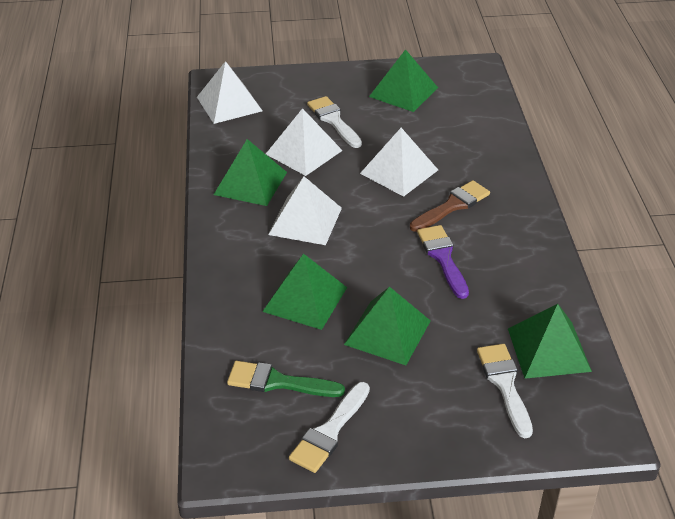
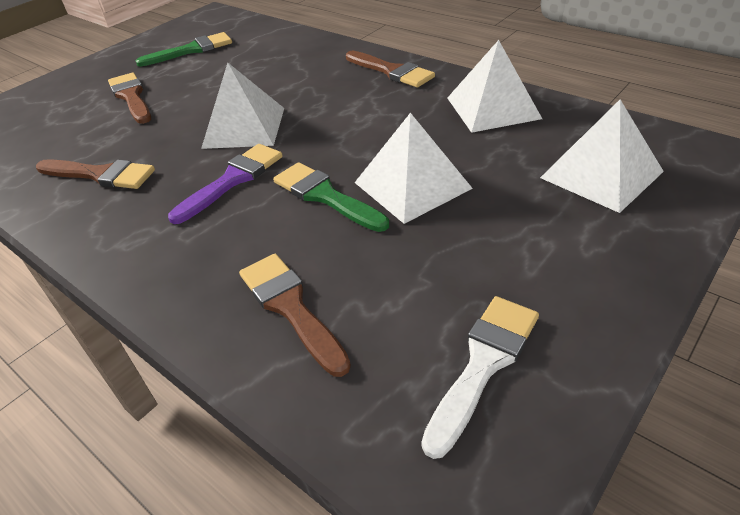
brown brush: 1 -> 4
green brush: 1 -> 2
green pyramid: 5 -> 0
white brush: 3 -> 1

